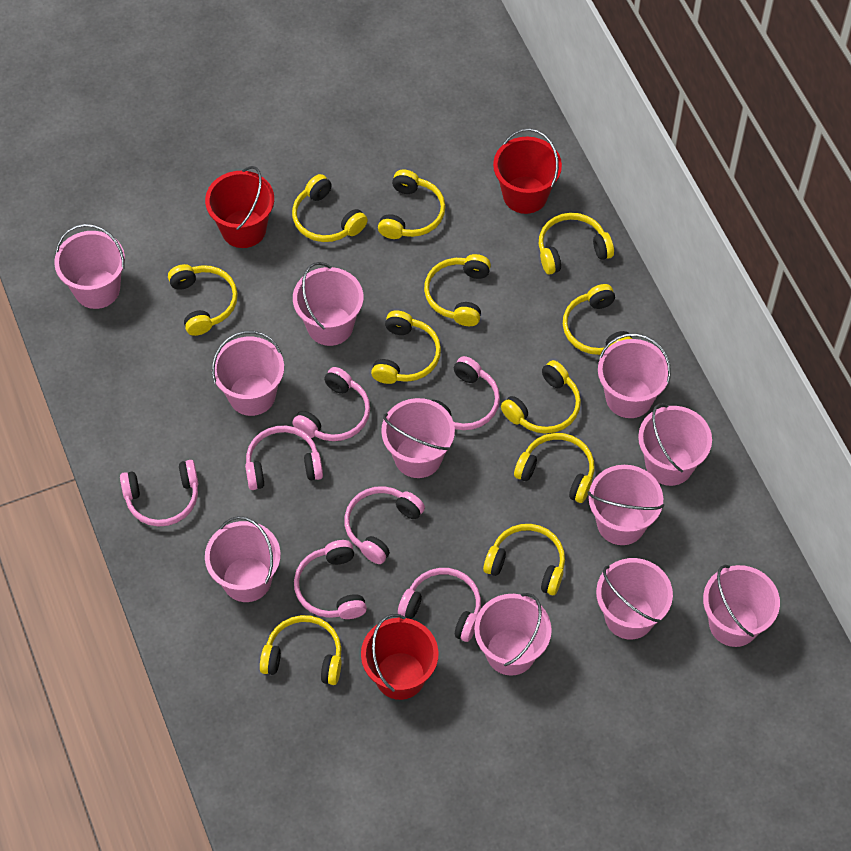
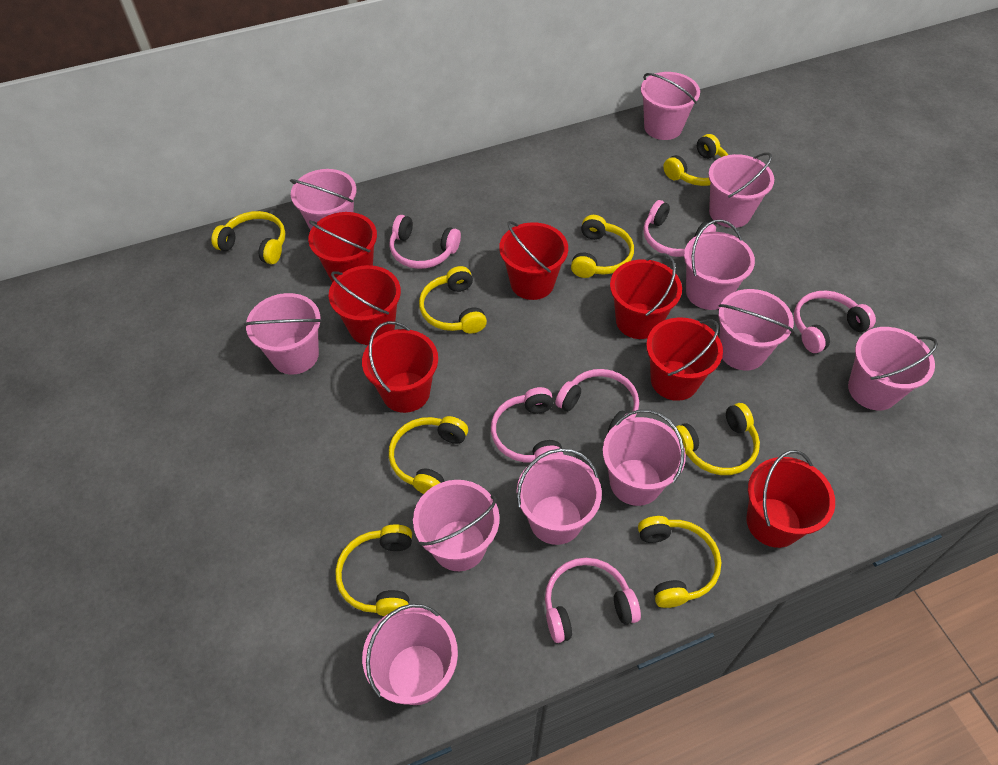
pink headphones: 7 -> 6
red bucket: 3 -> 7
yellow headphones: 11 -> 8

